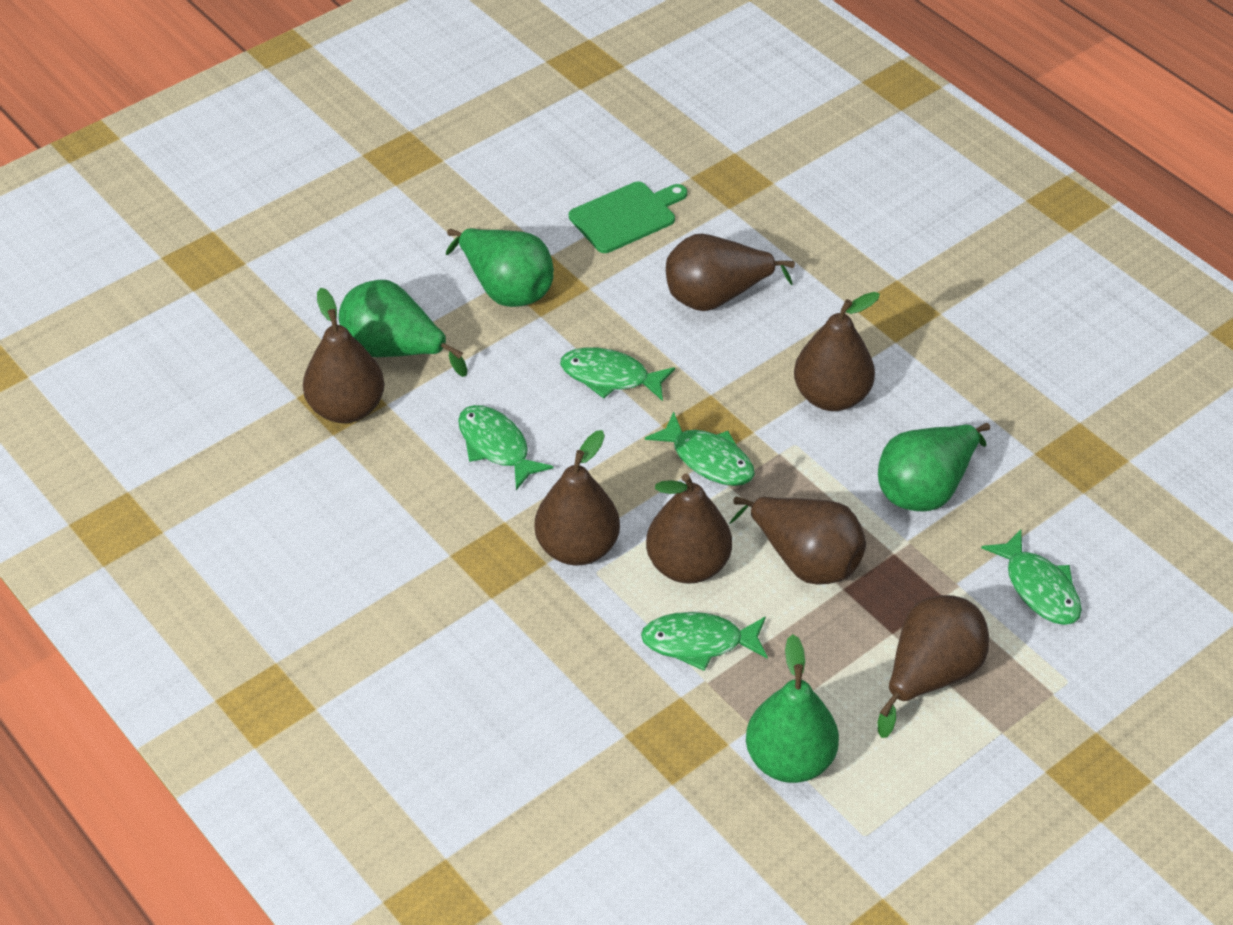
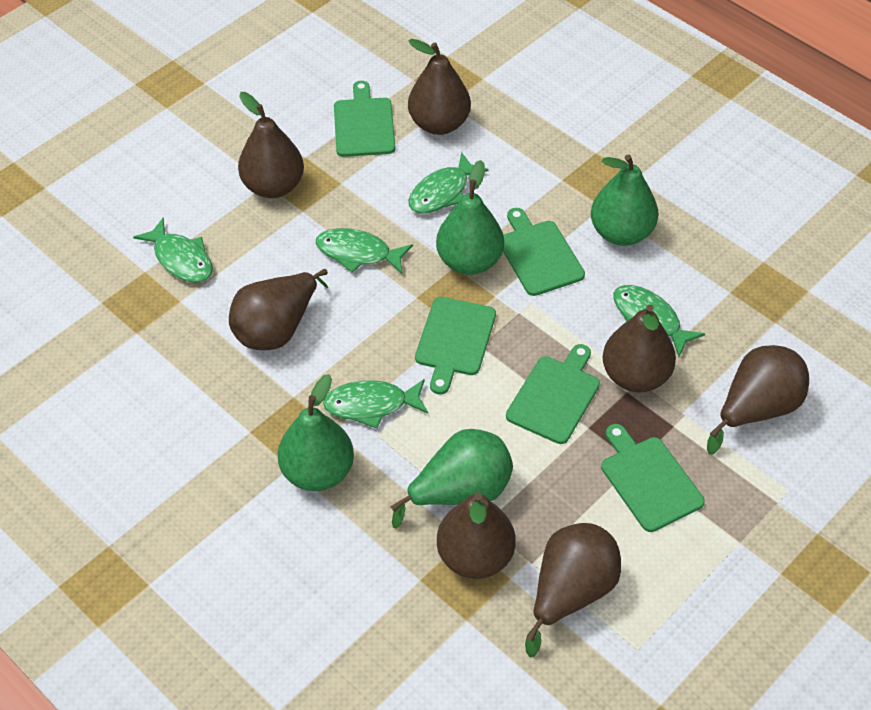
green cutting board: 1 -> 5

